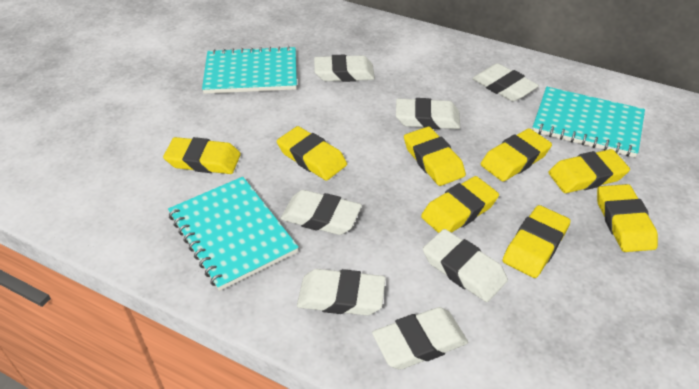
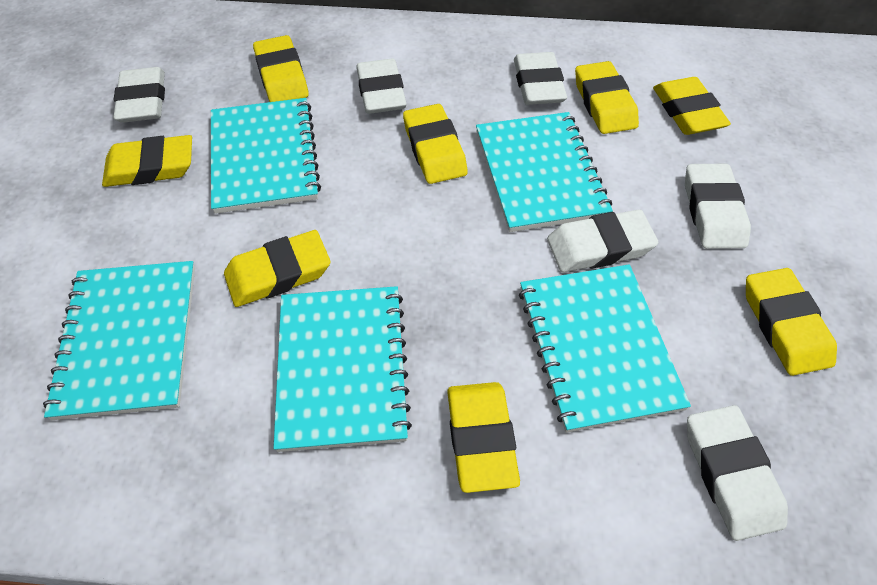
turquoise notebook: 3 -> 5
white eraser: 7 -> 6

